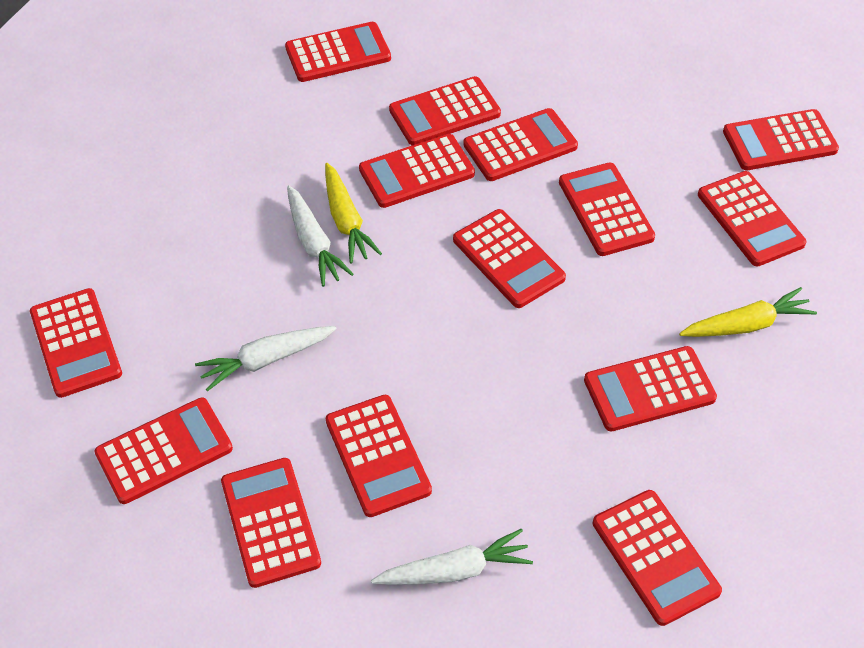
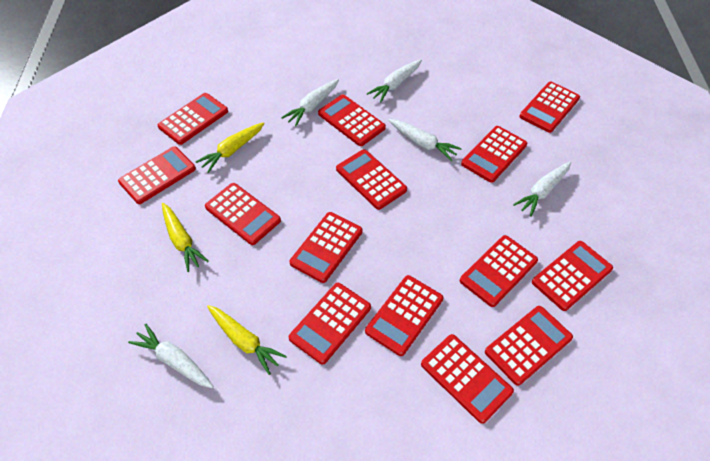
white carrot: 3 -> 5
yellow carrot: 2 -> 3

